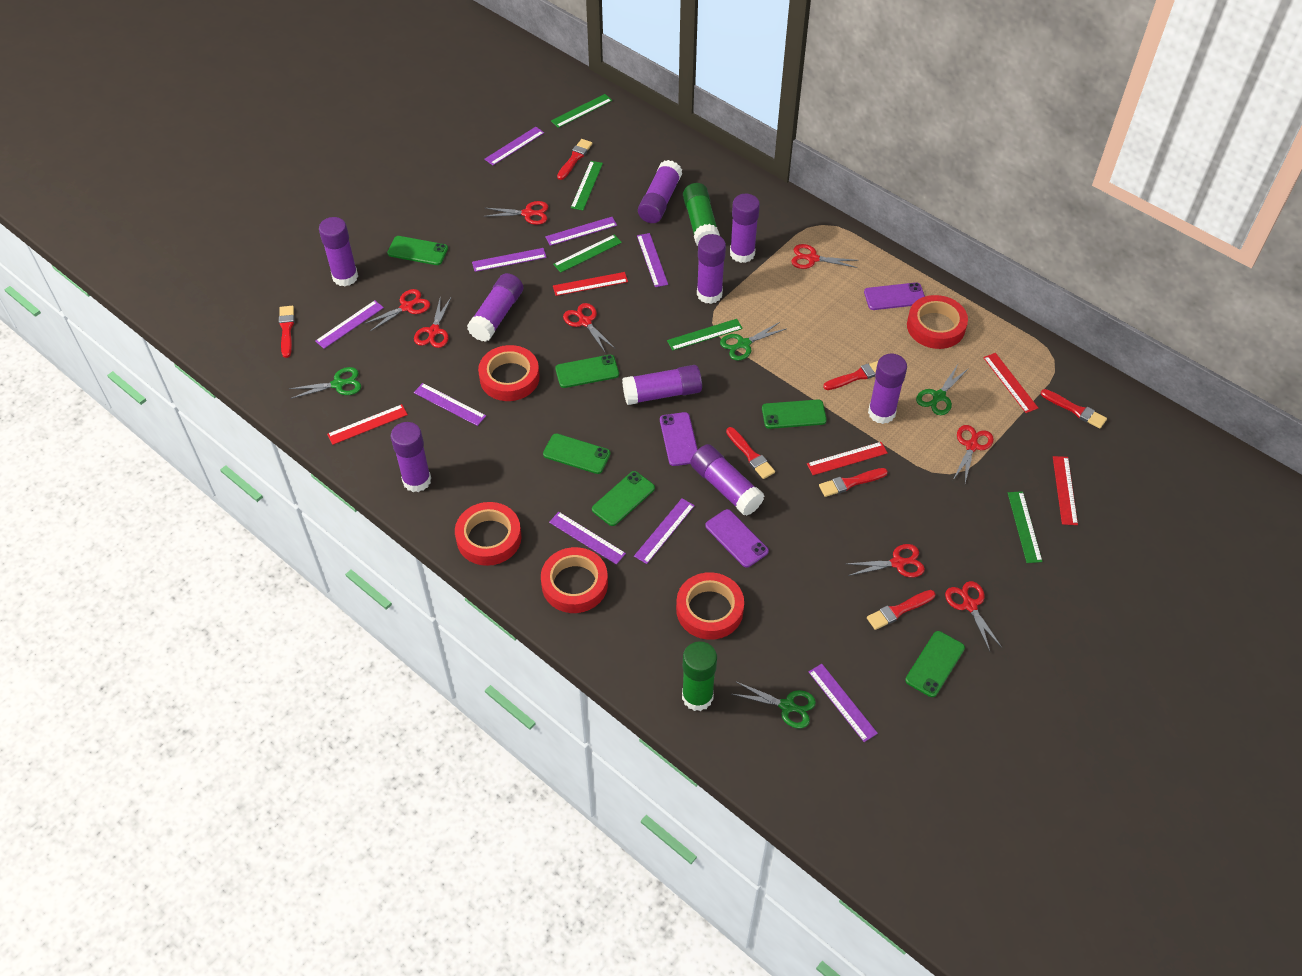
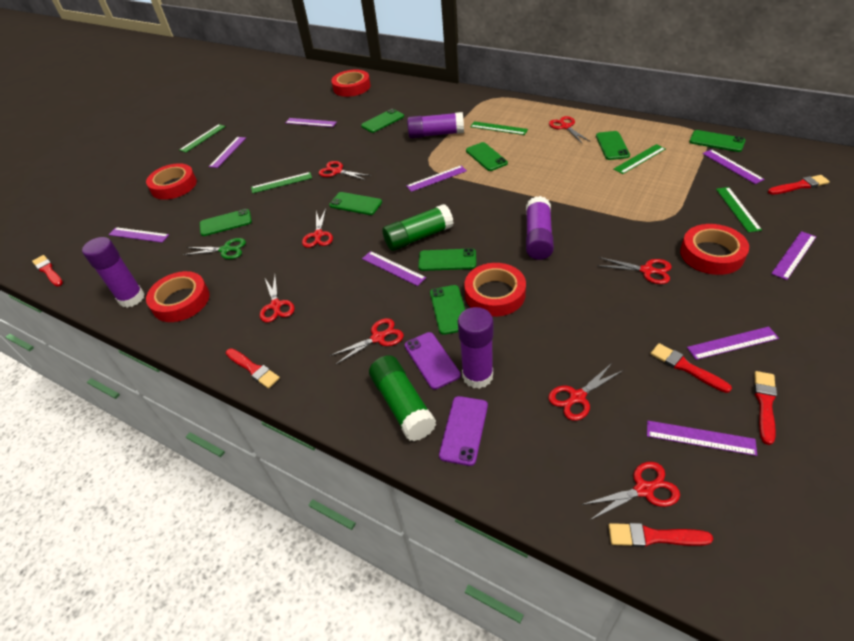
green phone: 6 -> 8
green scissors: 4 -> 1
purple glue stick: 9 -> 4
purple phone: 3 -> 2
red brush: 7 -> 6
red ruler: 5 -> 0

